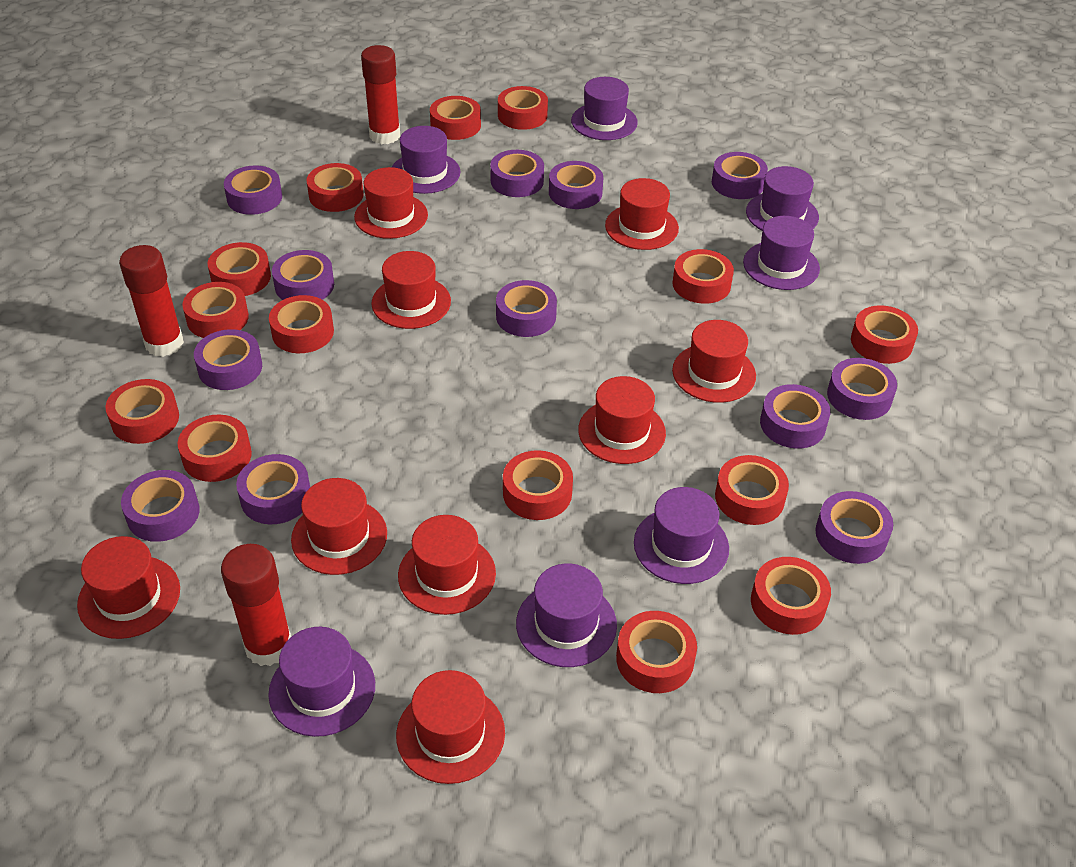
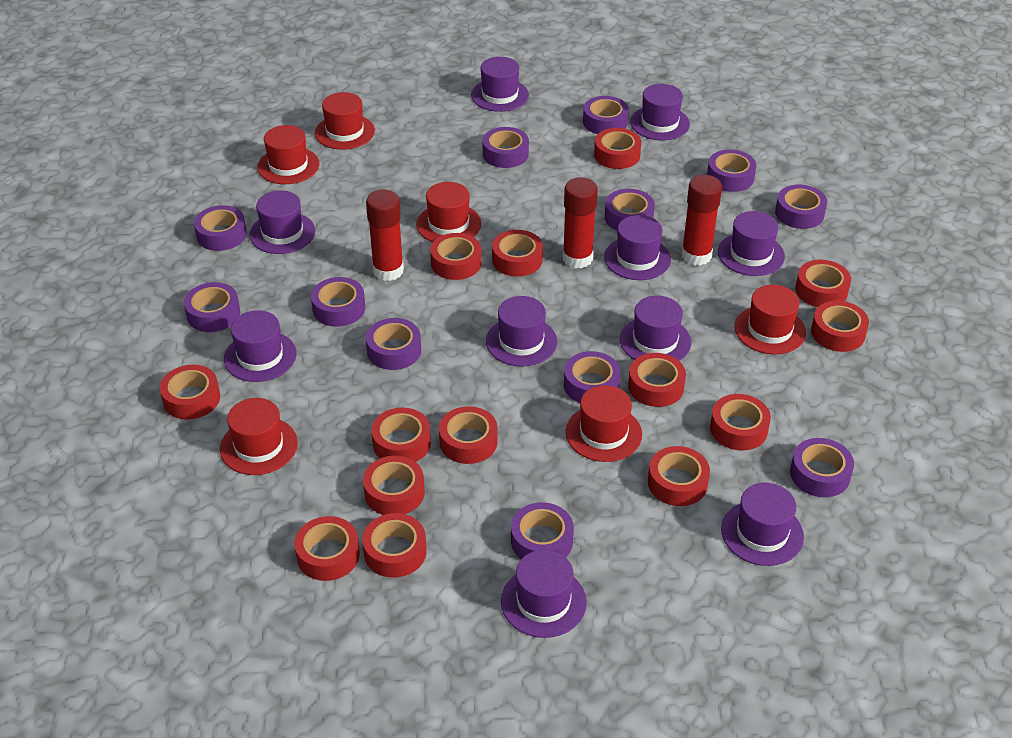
purple hat: 7 -> 10
red hat: 9 -> 6

